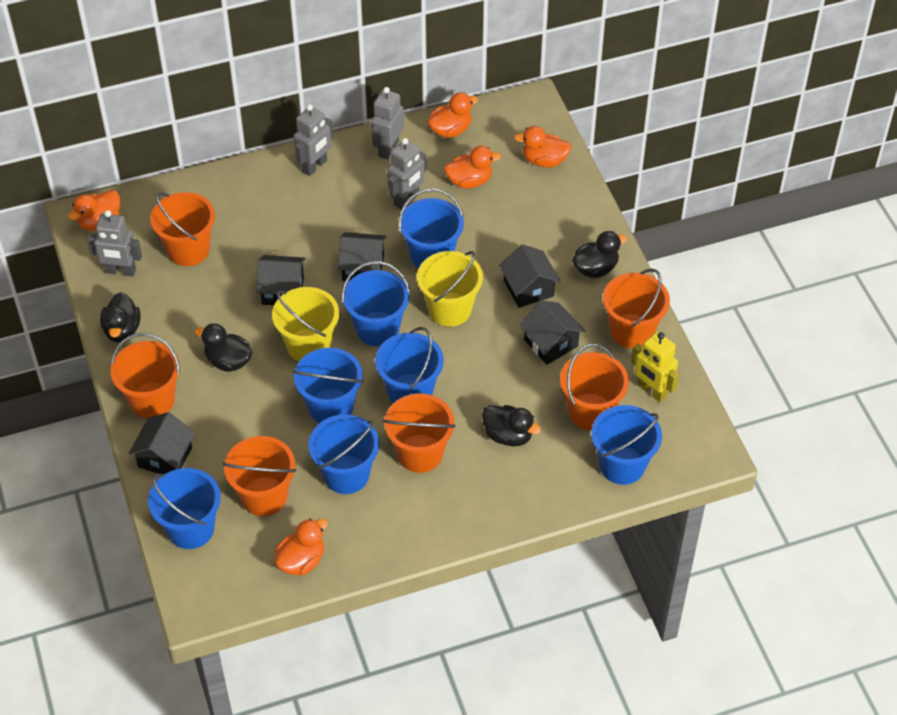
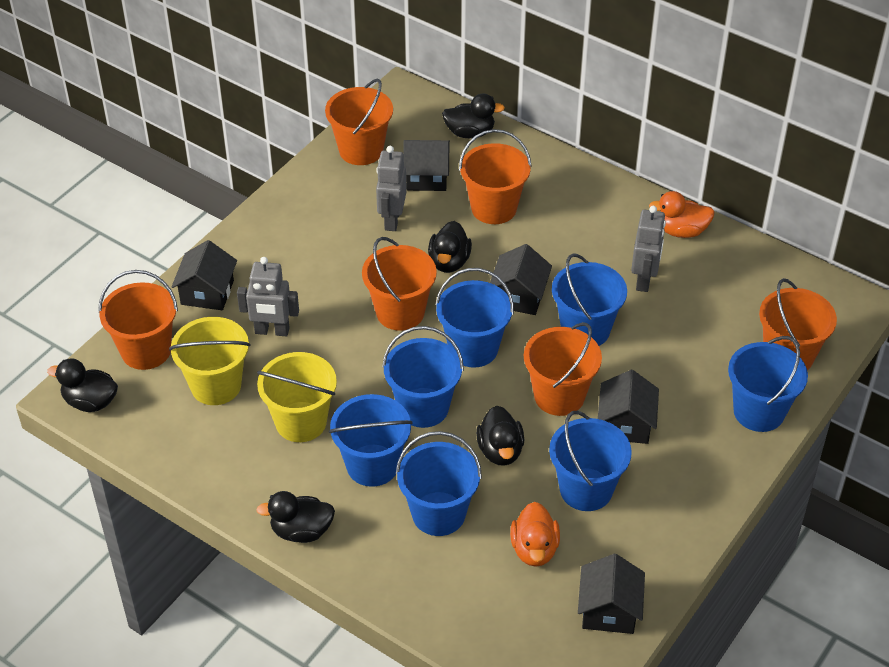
black duck: 4 -> 5
grey robot: 4 -> 3
orange duck: 5 -> 2
yellow robot: 1 -> 0

